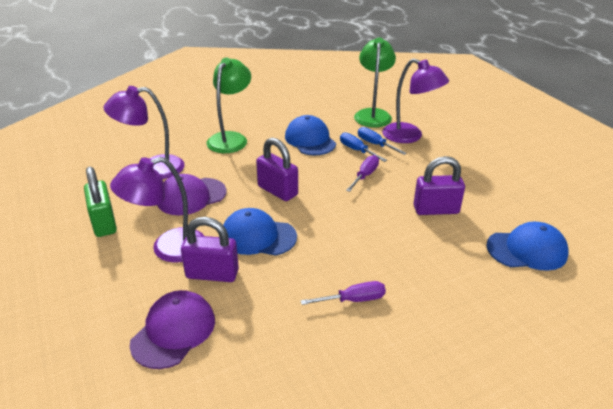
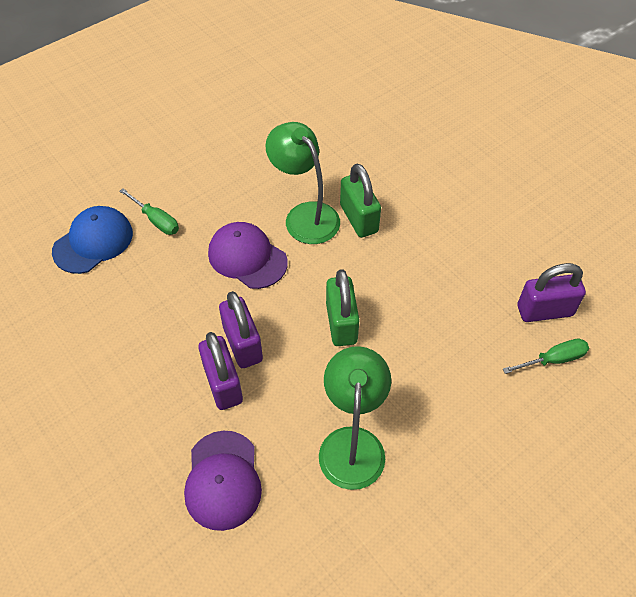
blue cap: 3 -> 1
blue screwdriver: 2 -> 0
green padlock: 1 -> 2
green screwdriver: 0 -> 2
purple lamp: 3 -> 0
purple screwdriver: 2 -> 0

